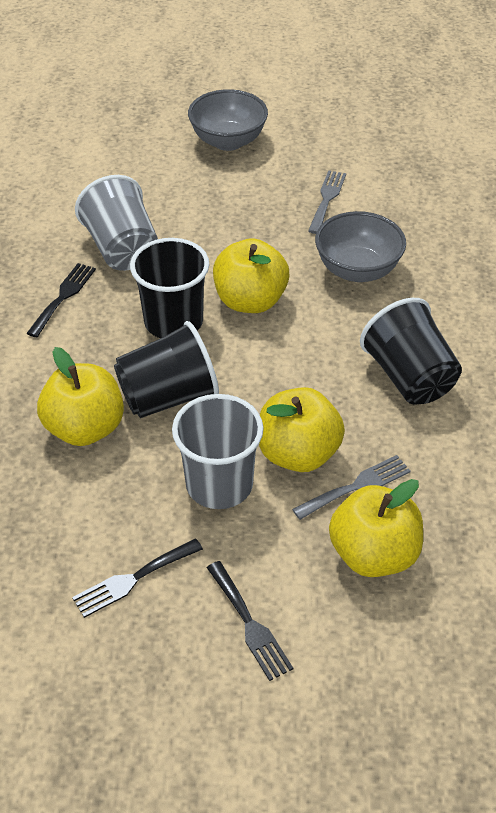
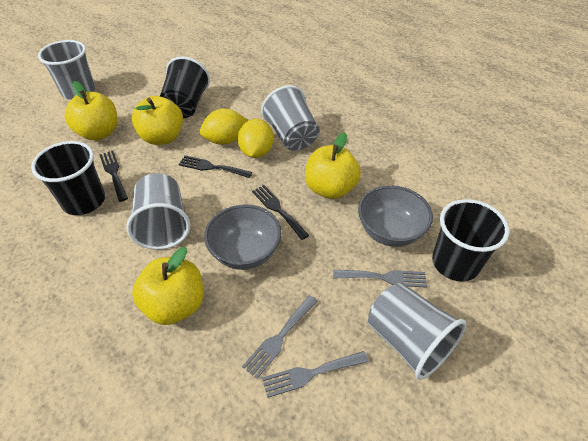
grey cup: 2 -> 4
grey fork: 2 -> 3
yellow lemon: 0 -> 2

